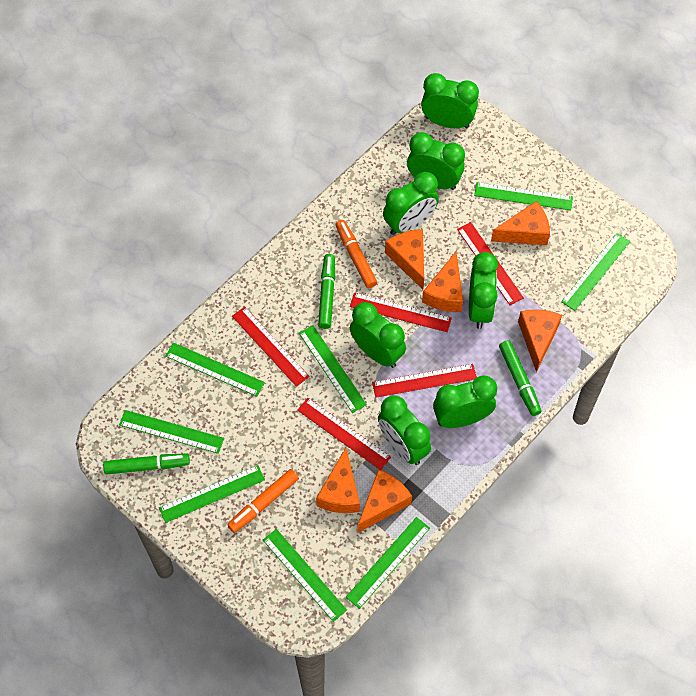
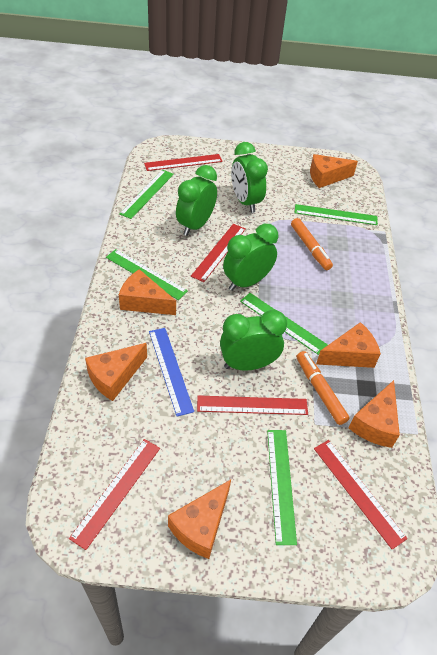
blue ruler: 0 -> 1
green clock: 7 -> 4
green marker: 3 -> 0
green ruler: 8 -> 5

